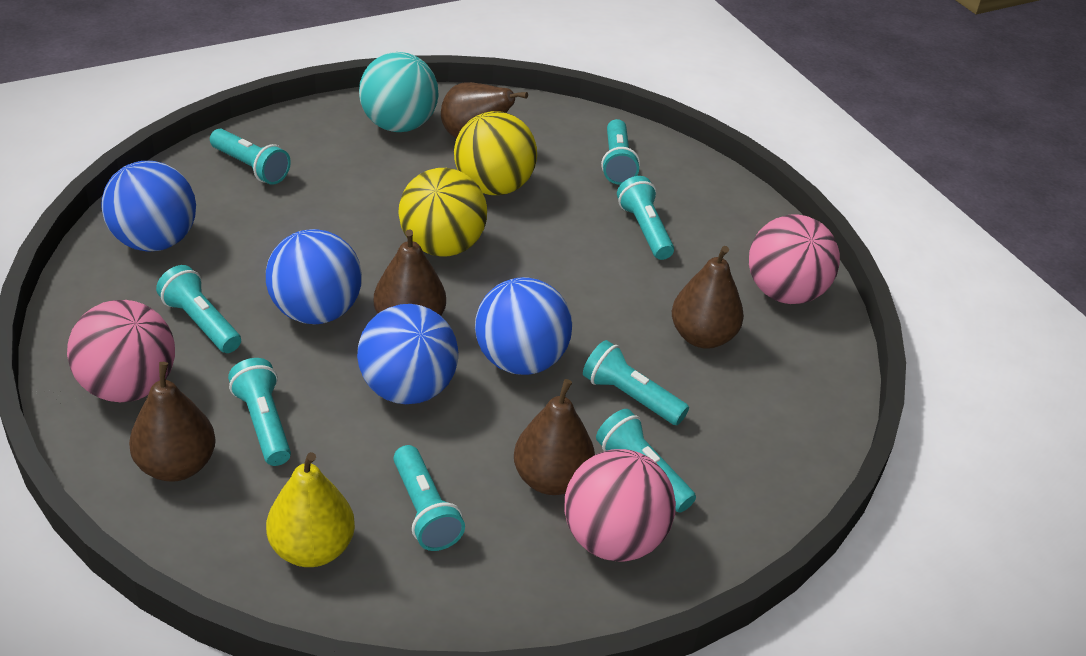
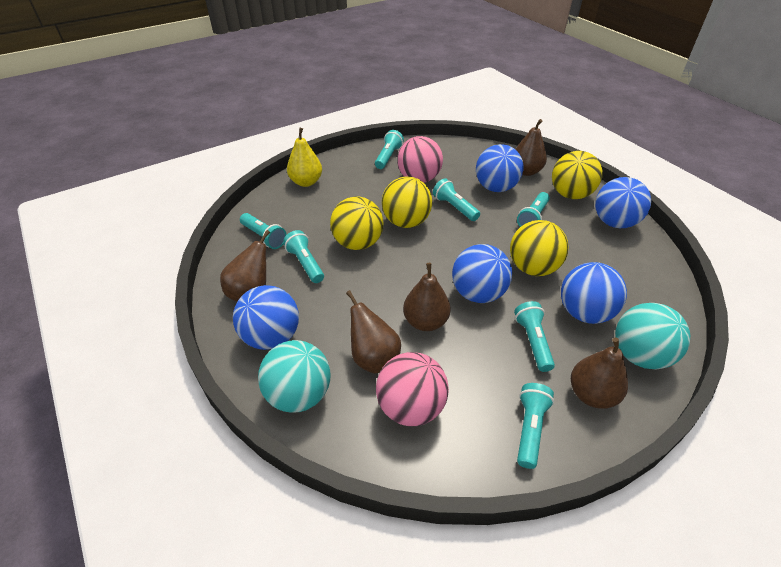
blue ball: 4 -> 5
pink ball: 3 -> 2
turquoise ball: 1 -> 2
turquoise flashlight: 8 -> 7
yellow ball: 2 -> 4

